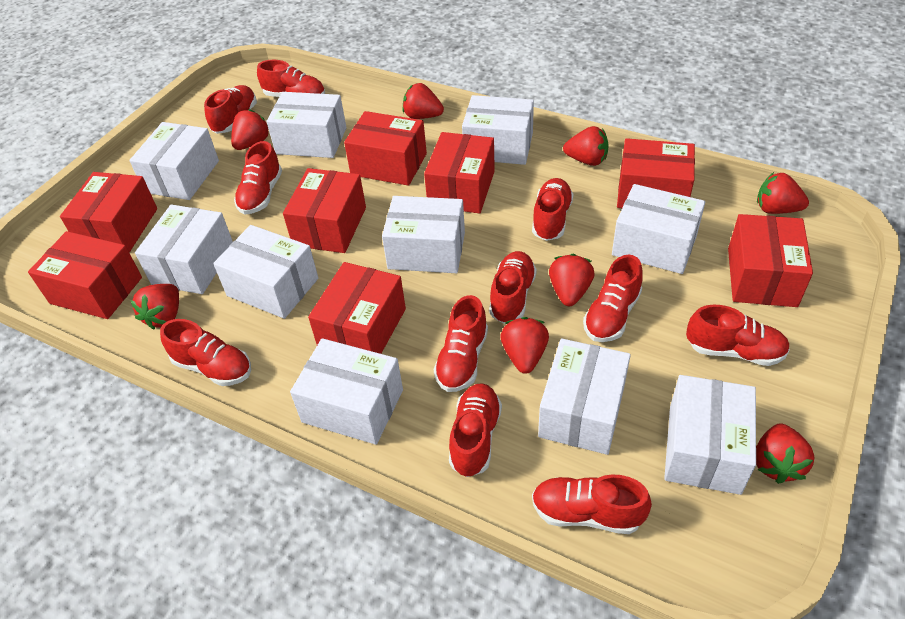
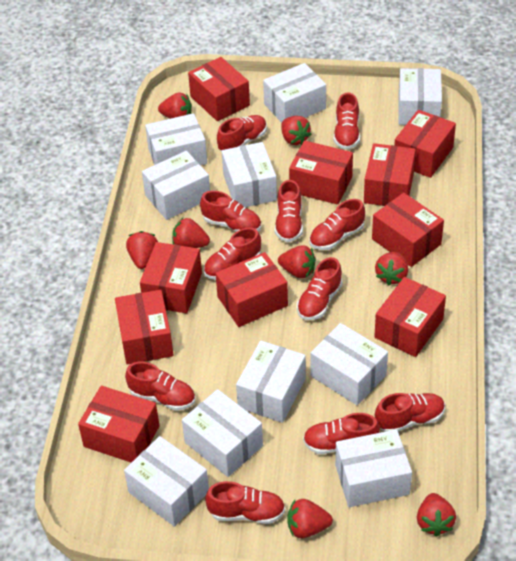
red box: 8 -> 10

